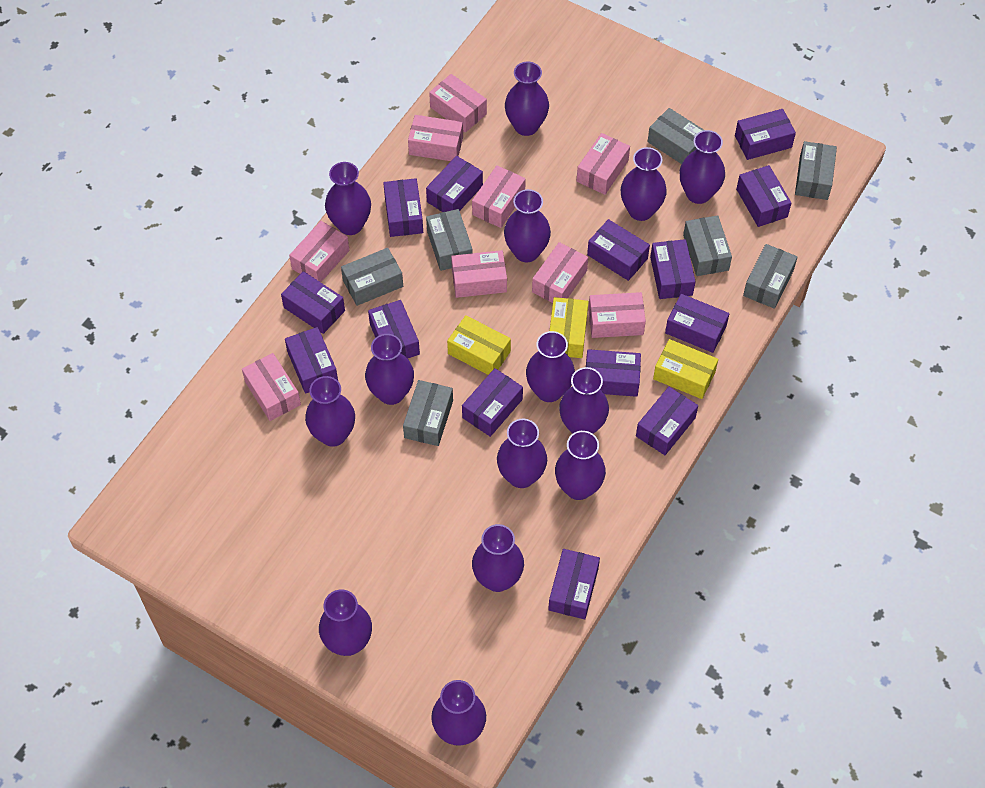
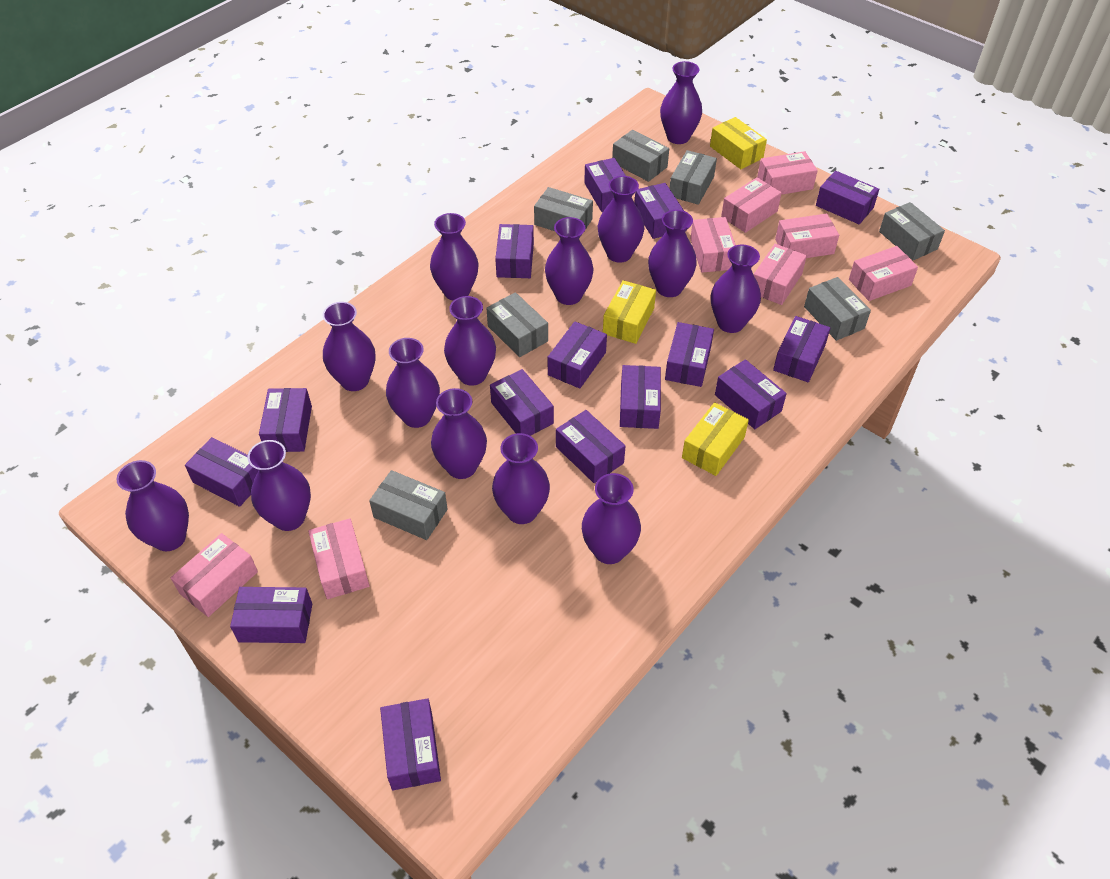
pink box: 9 -> 8
purple box: 14 -> 15

